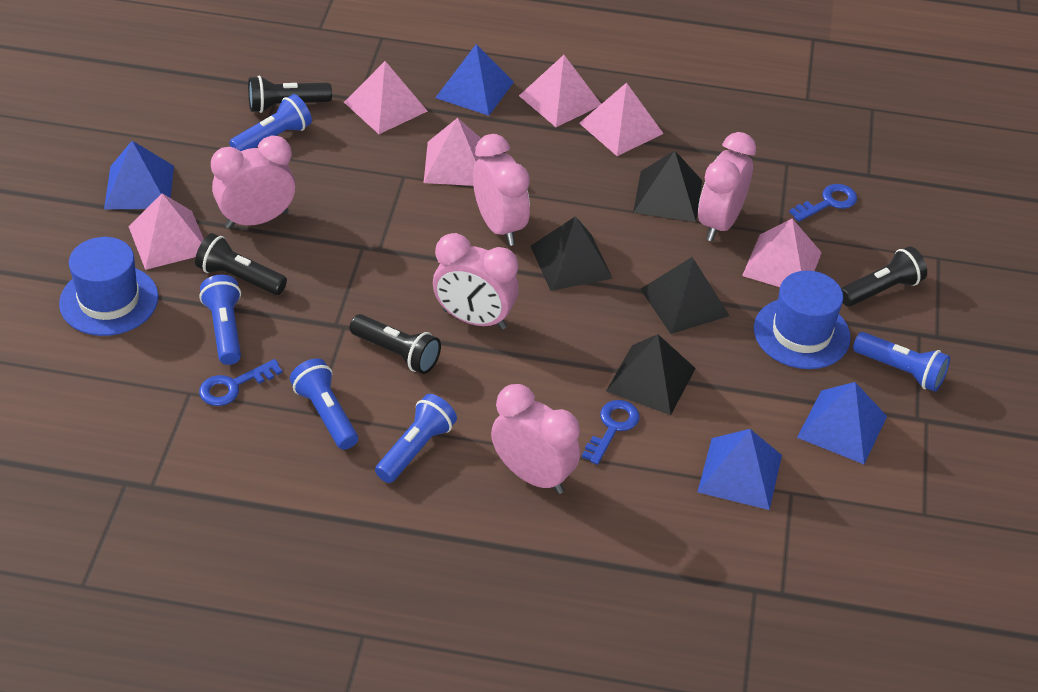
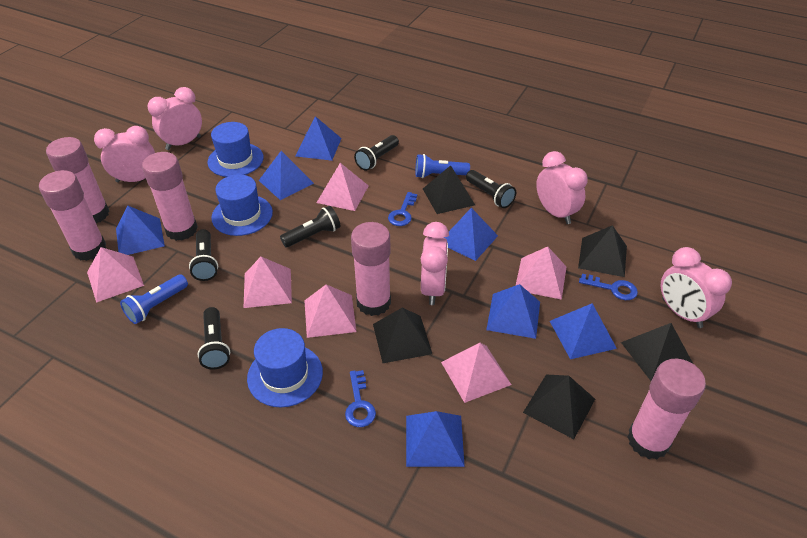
black flashlight: 4 -> 5
black pyramid: 4 -> 5
blue flashlight: 5 -> 2
blue hat: 2 -> 3
blue pyramid: 4 -> 7
pink glue stick: 0 -> 5

